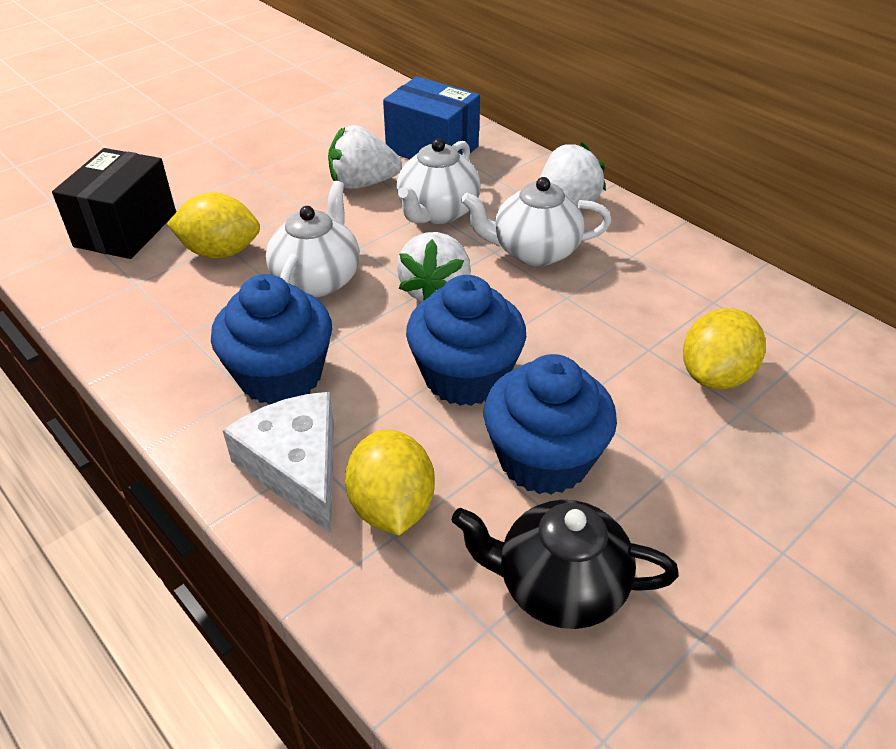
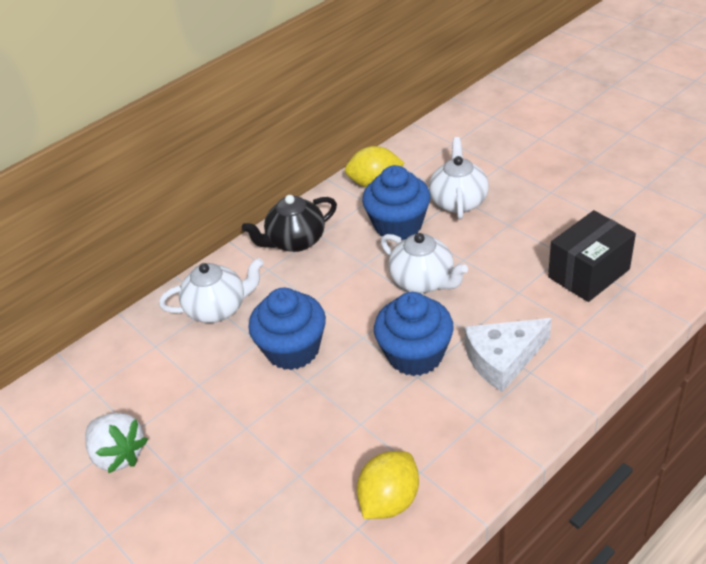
blue box: 1 -> 0
white strawberry: 3 -> 1
yellow lemon: 3 -> 2

